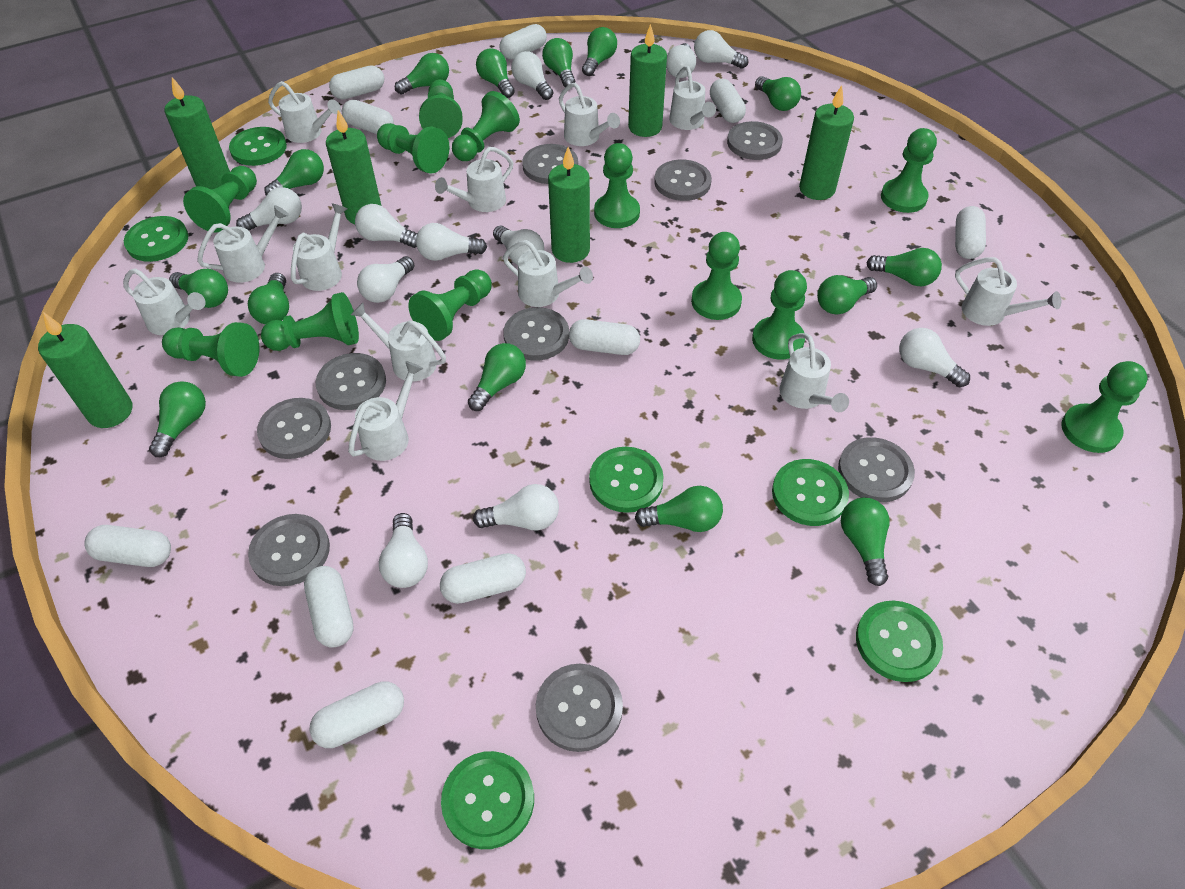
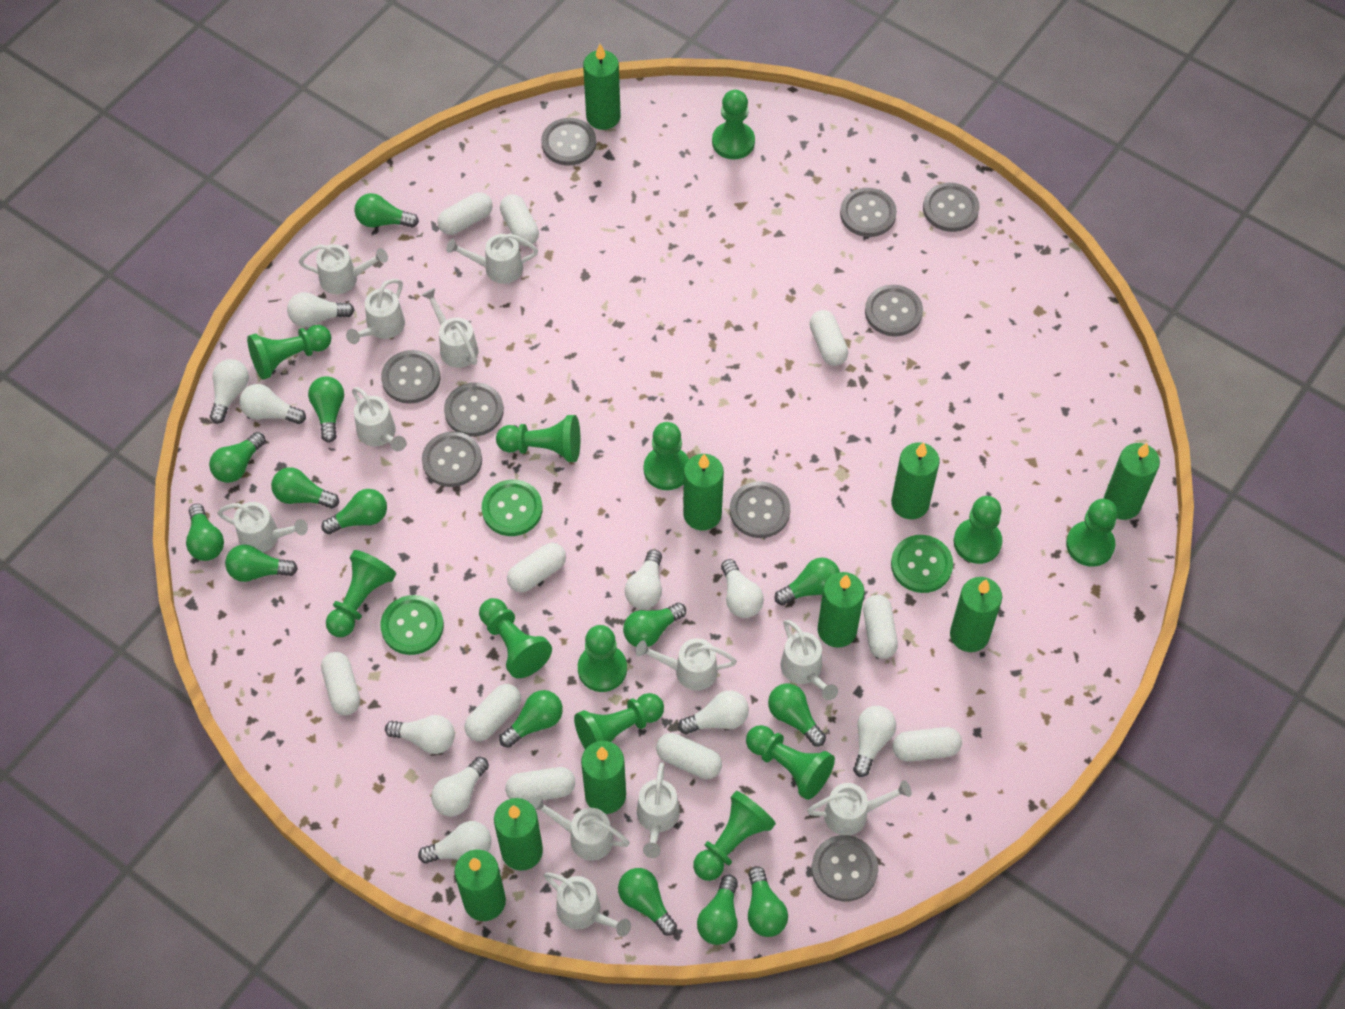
green button: 6 -> 3
green candle: 6 -> 9
white light bulb: 11 -> 10

